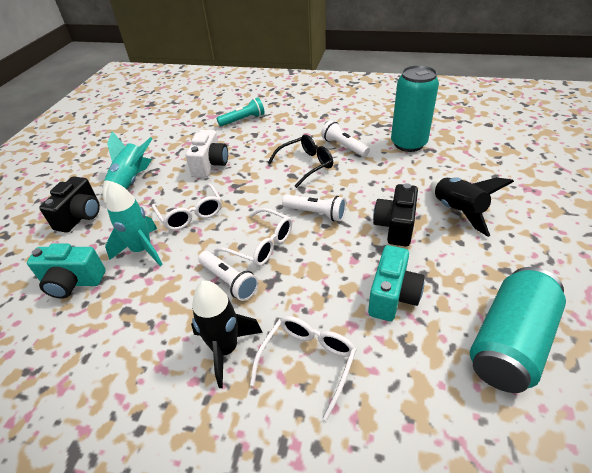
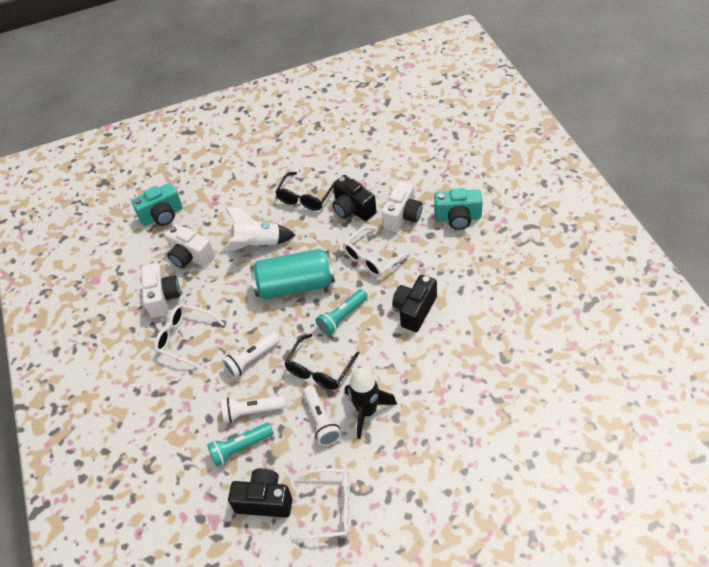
black camera: 2 -> 3
black glasses: 1 -> 2
black rocket: 2 -> 1
turquoise can: 2 -> 1
turquoise flashlight: 1 -> 2
turquoise rocket: 2 -> 0
white camera: 1 -> 3
white rocket: 0 -> 1

